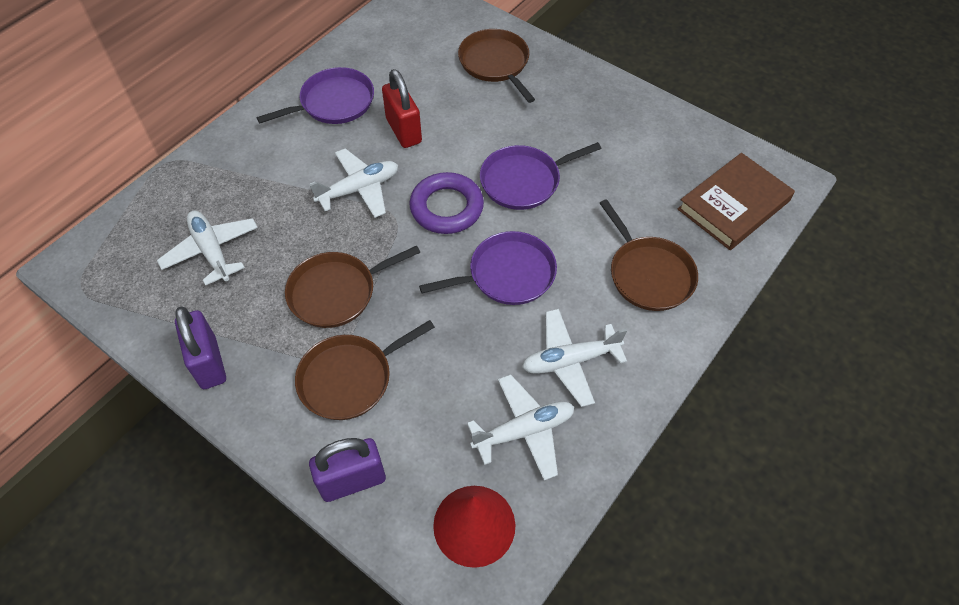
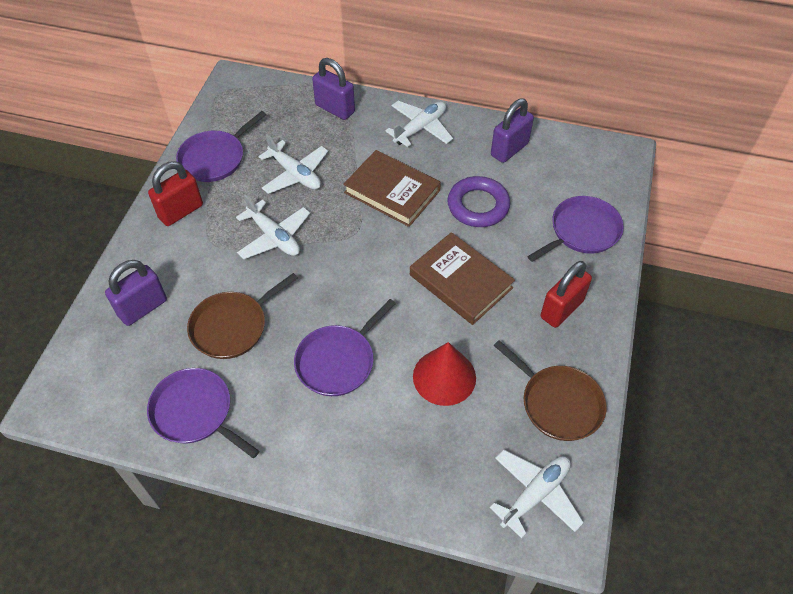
brown book: 1 -> 2
brown pan: 4 -> 2
purple padlock: 2 -> 3
purple pan: 3 -> 4
red padlock: 1 -> 2

